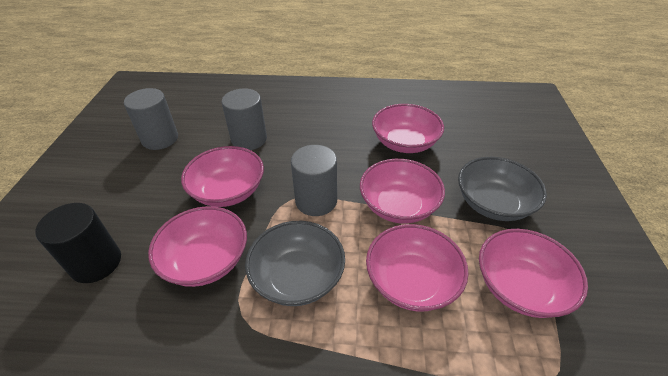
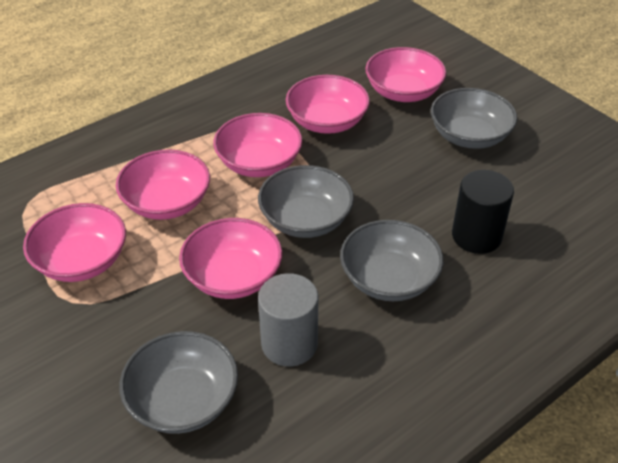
grey bowl: 2 -> 4
grey cylinder: 3 -> 1

